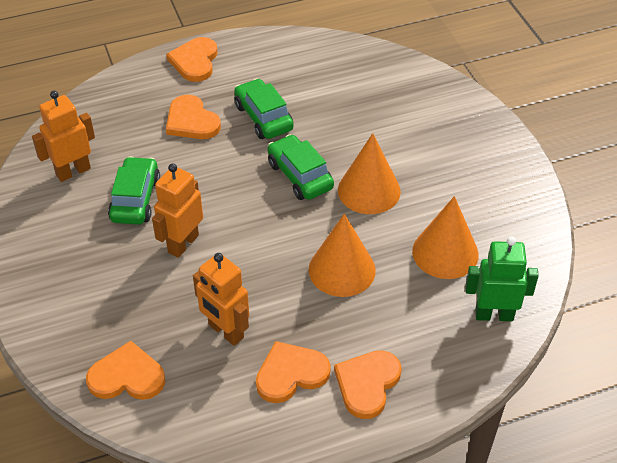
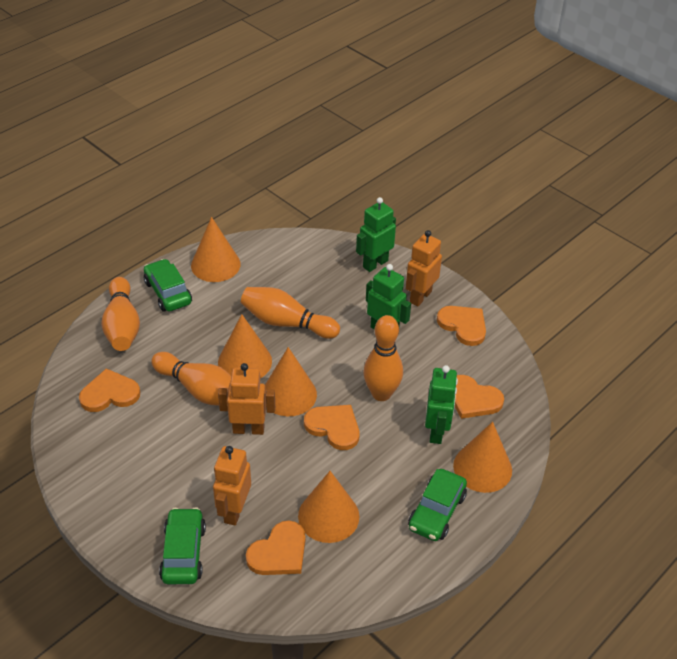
green robot: 1 -> 3
orange bowling pin: 0 -> 4
orange cone: 3 -> 5

